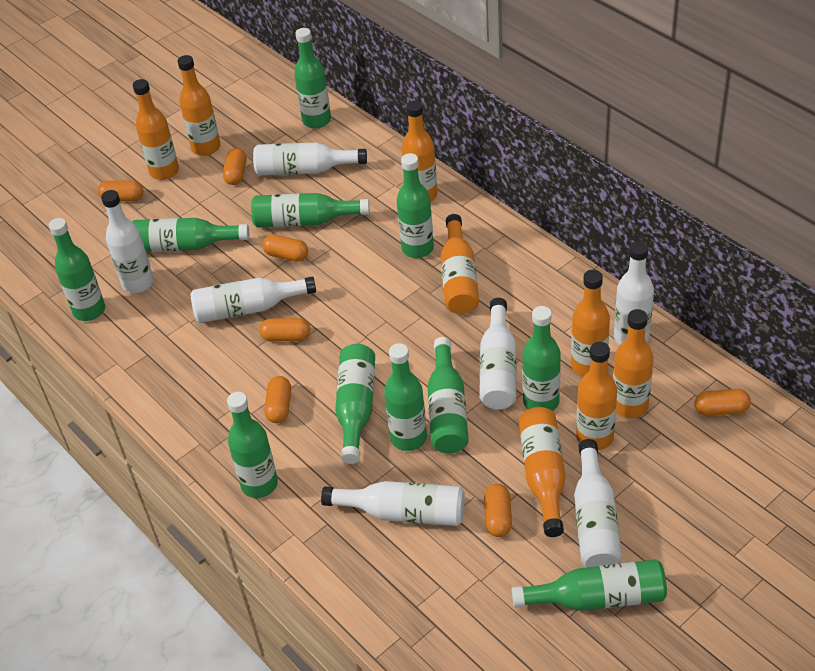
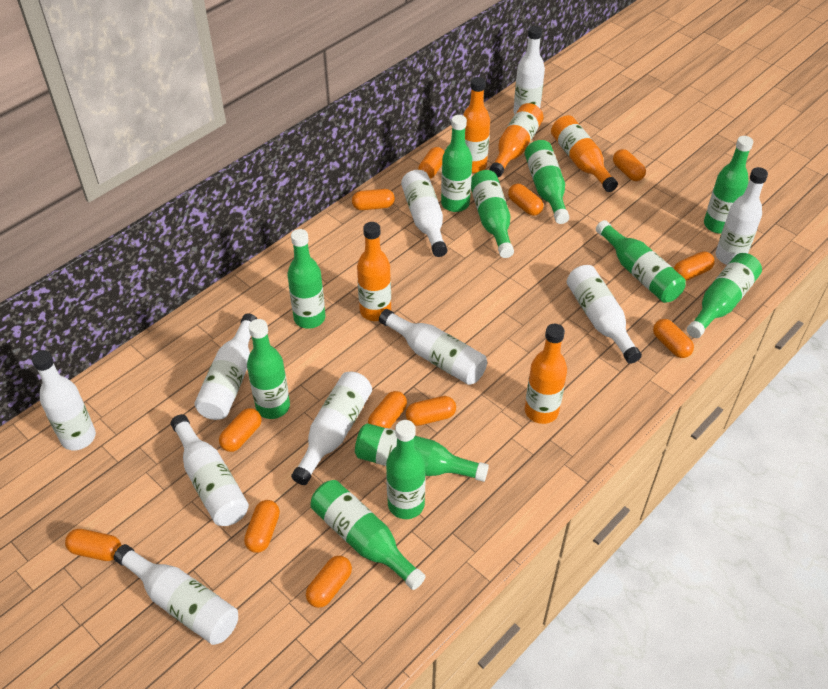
orange bottle: 8 -> 5
orange capsule: 7 -> 12
white bottle: 7 -> 10

